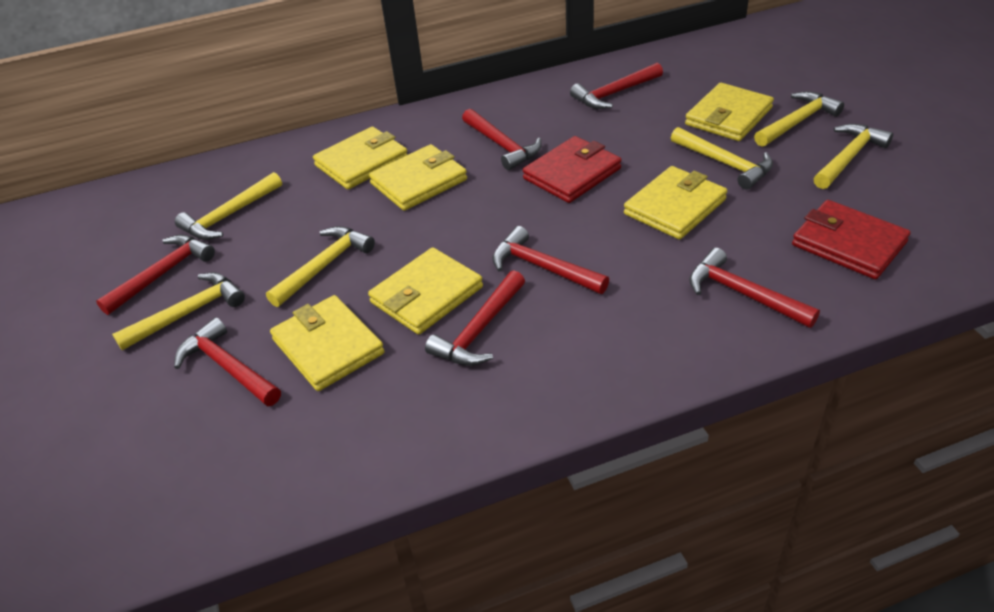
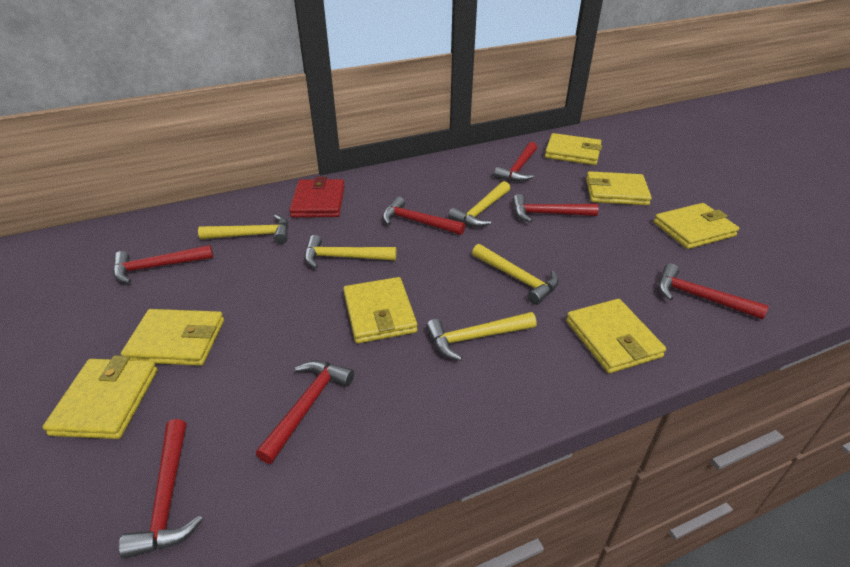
red wallet: 2 -> 1
yellow hammer: 6 -> 5
yellow wallet: 6 -> 7

